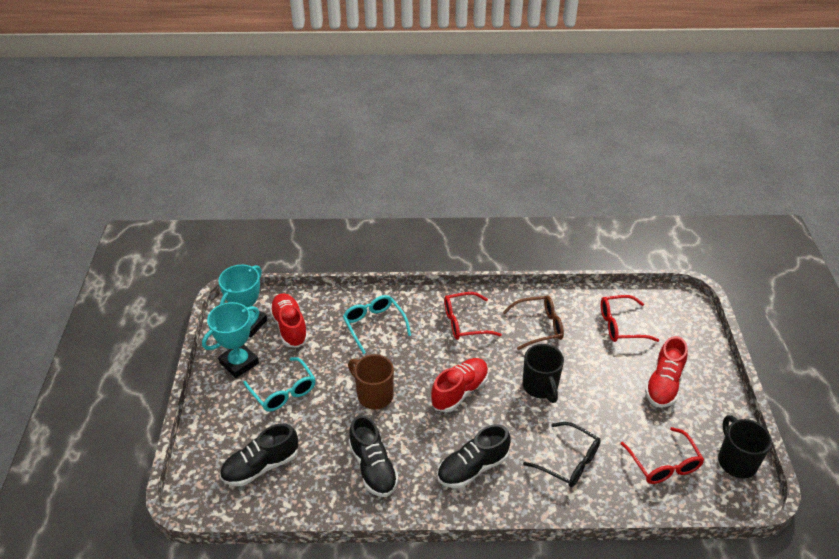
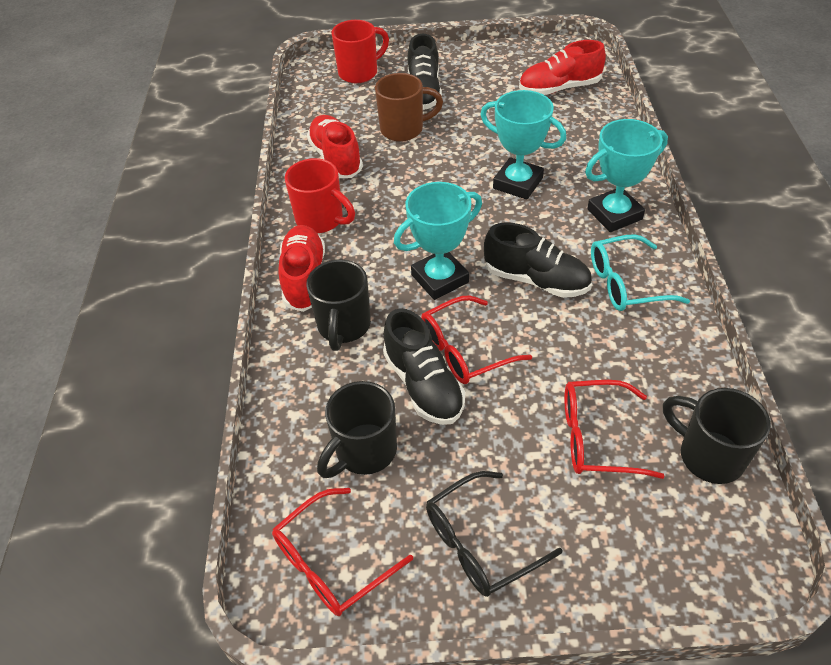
black mug: 2 -> 3
brown glasses: 1 -> 0
red mug: 0 -> 2
turquoise glasses: 2 -> 1
turquoise trophy: 2 -> 3

